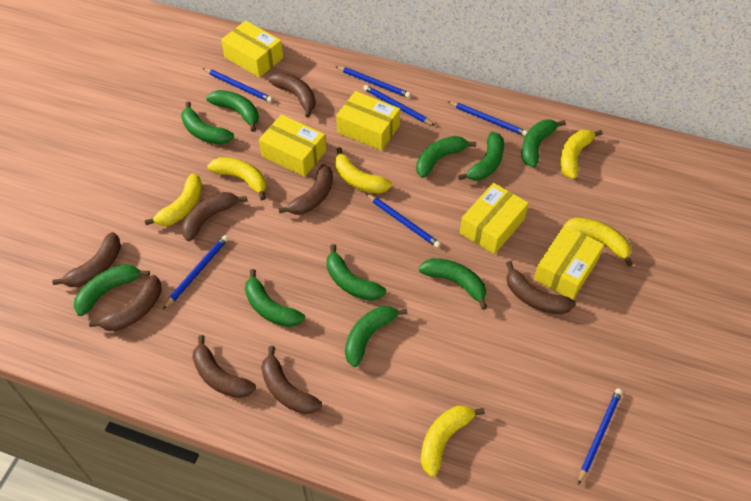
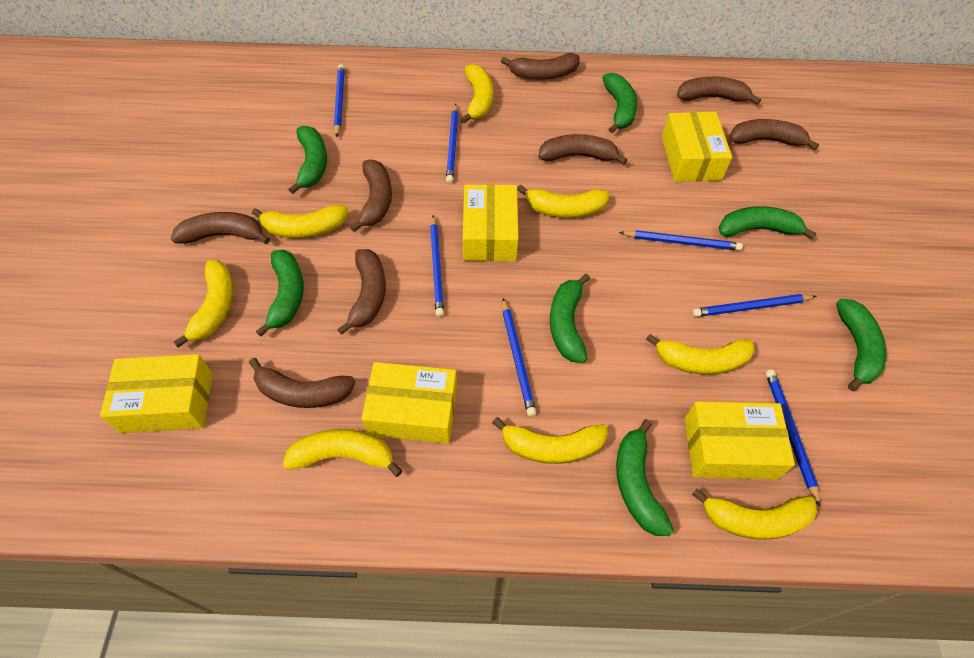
green banana: 10 -> 7
yellow banana: 6 -> 8

